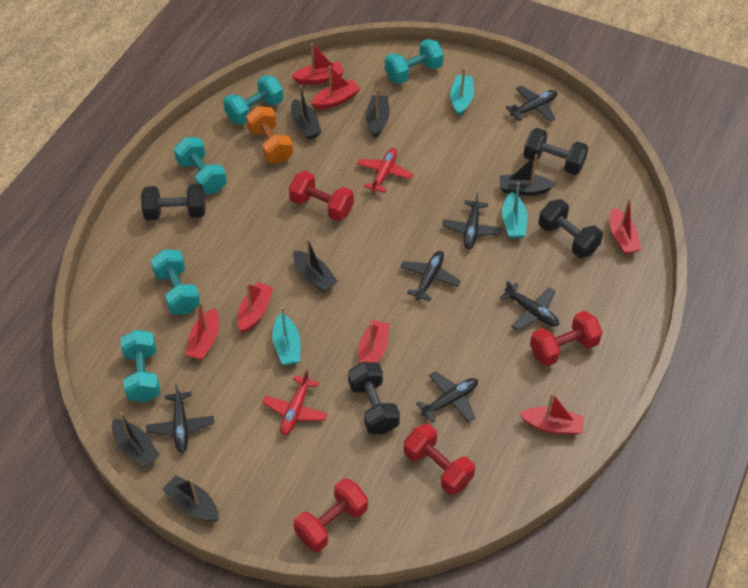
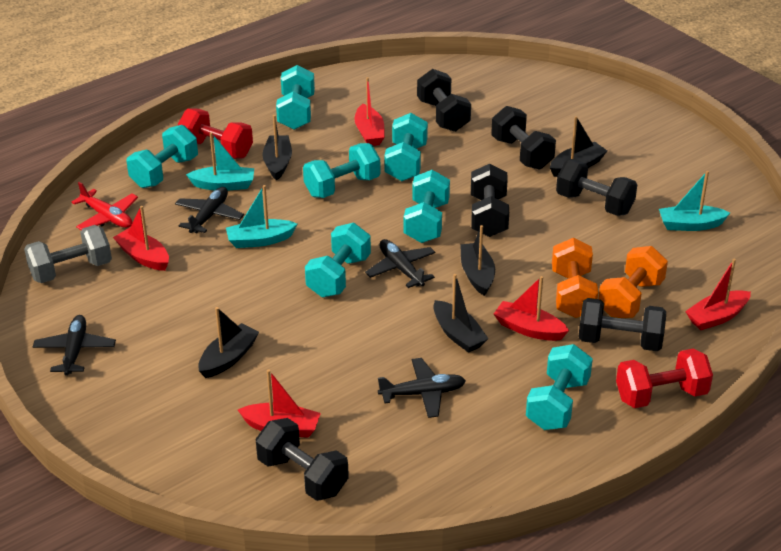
black boat: 6 -> 5
black dumbbell: 4 -> 6
black plane: 6 -> 4
grey dumbbell: 0 -> 1
orange dumbbell: 1 -> 2
red boat: 7 -> 5
red dumbbell: 4 -> 2
red plane: 2 -> 1
turquoise dumbbell: 5 -> 7

